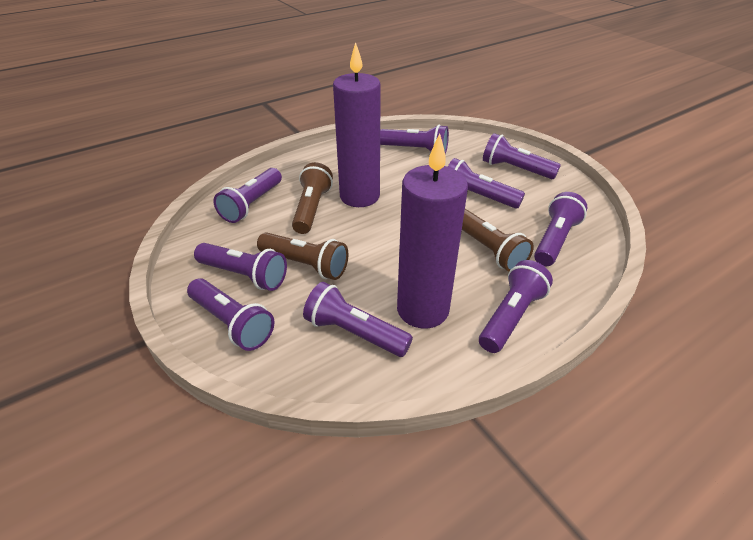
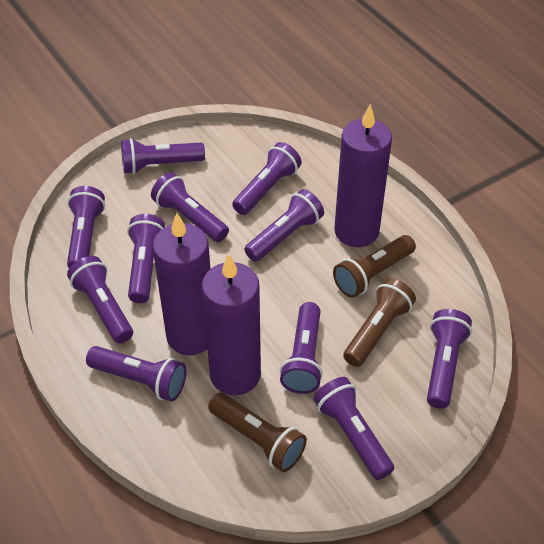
purple candle: 2 -> 3
purple flashlight: 9 -> 11

